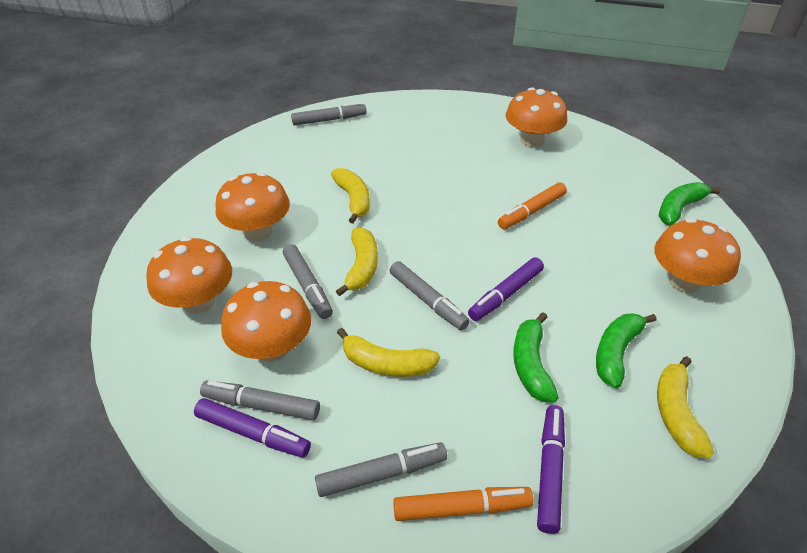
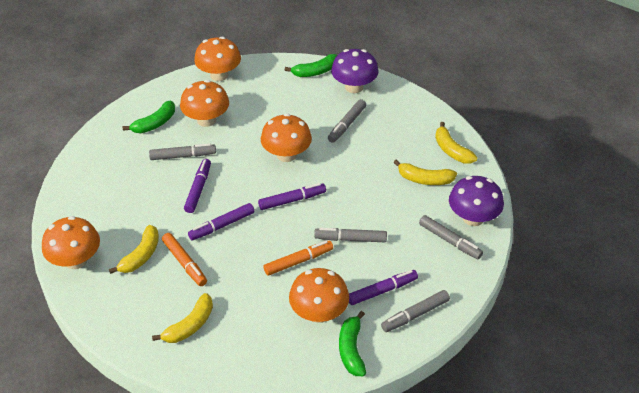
purple marker: 3 -> 4
purple mushroom: 0 -> 2

